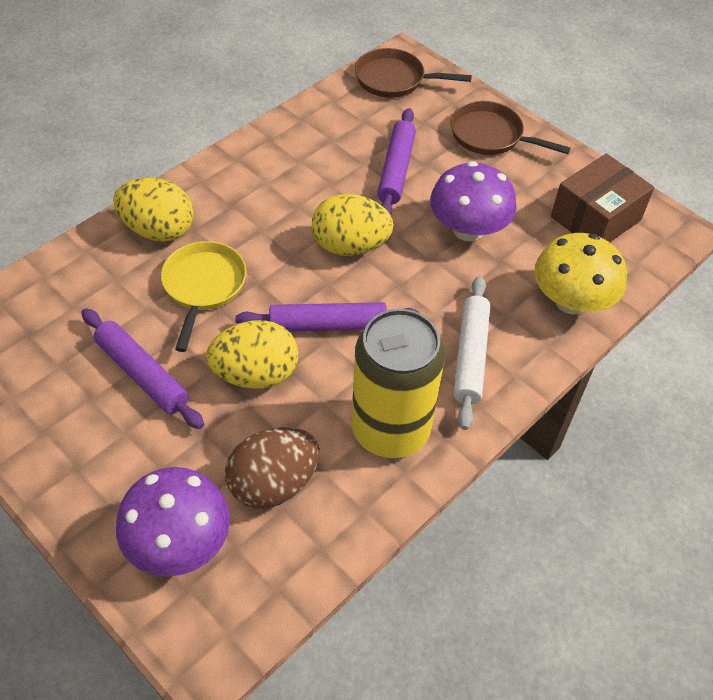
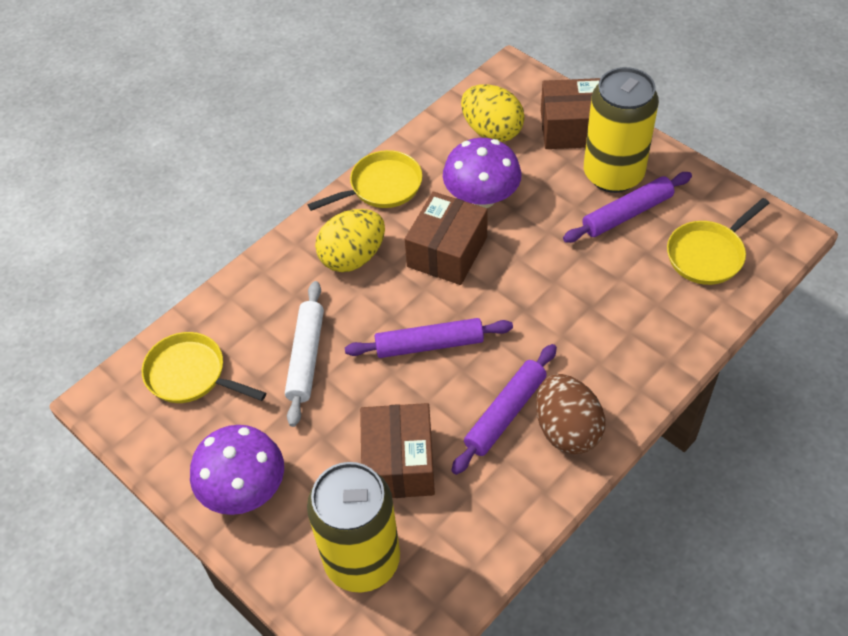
brown box: 1 -> 3
brown pan: 2 -> 0
yellow can: 1 -> 2
yellow egg: 3 -> 2
yellow mushroom: 1 -> 0
yellow pan: 1 -> 3

